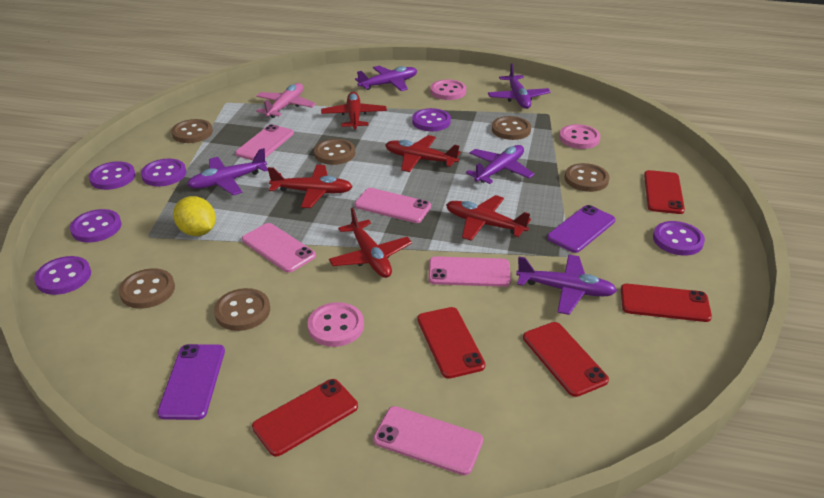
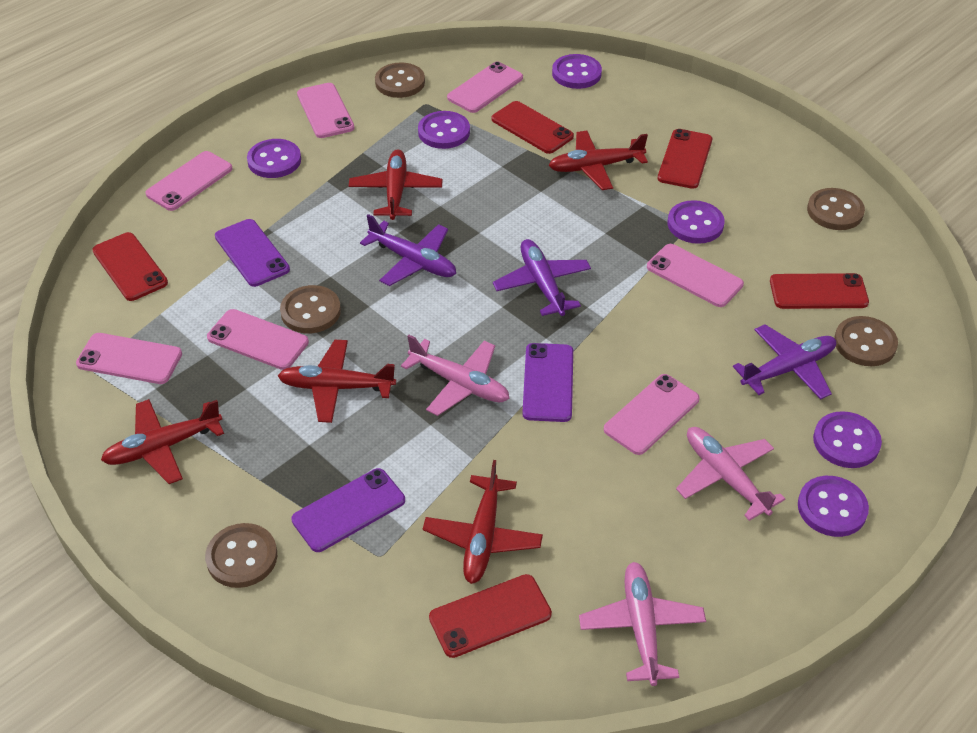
brown button: 6 -> 5
pink button: 3 -> 0
pink phone: 5 -> 7
pink plane: 1 -> 3
purple phone: 2 -> 3
purple plane: 5 -> 3
yellow lemon: 1 -> 0

